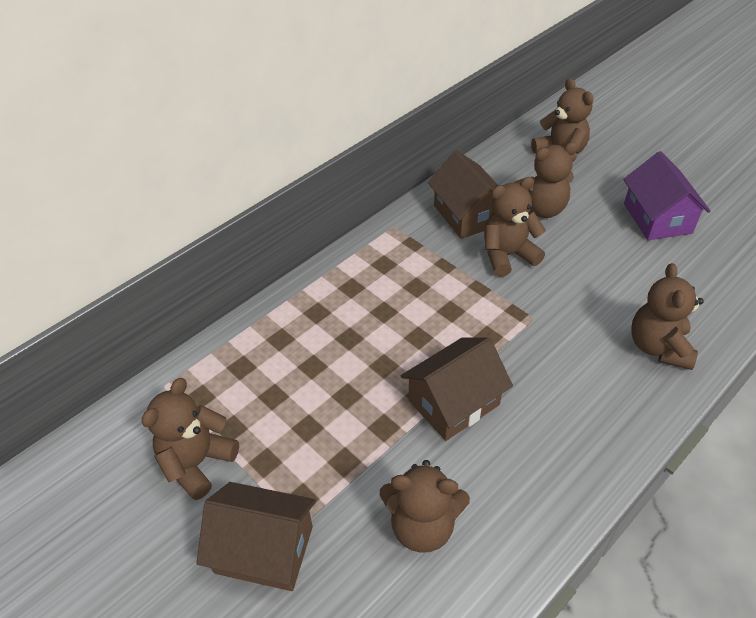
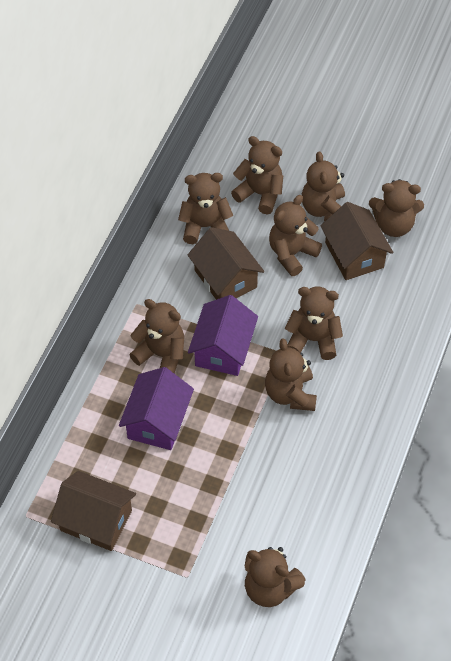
brown teddy bear: 6 -> 9
purple house: 1 -> 2

